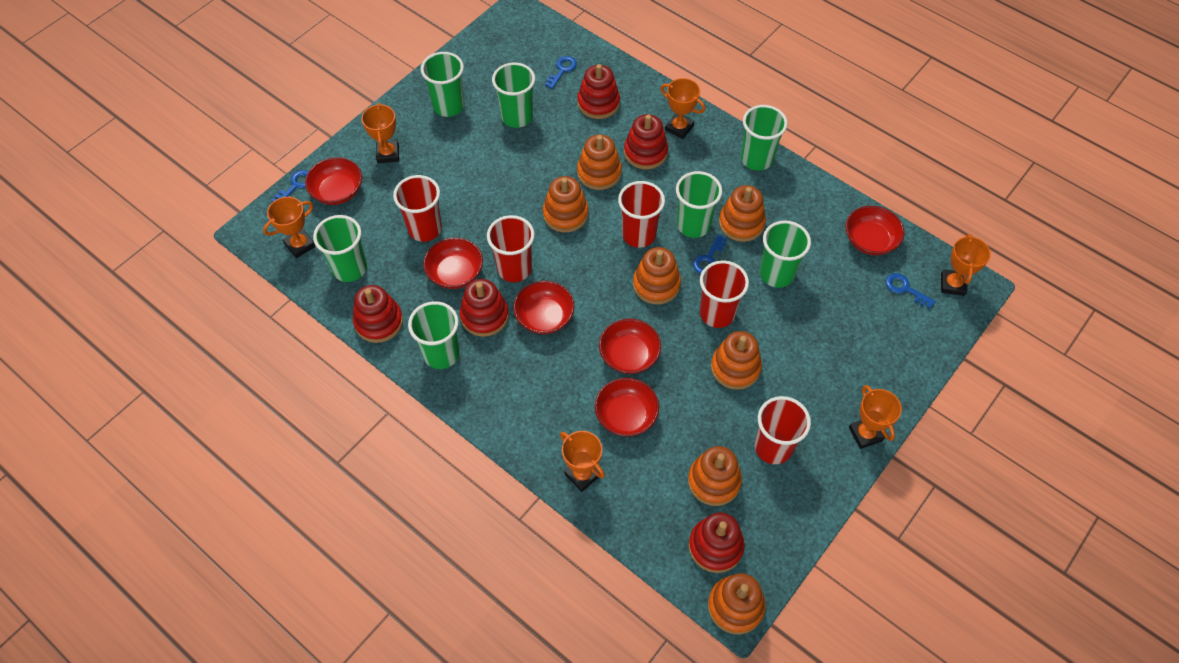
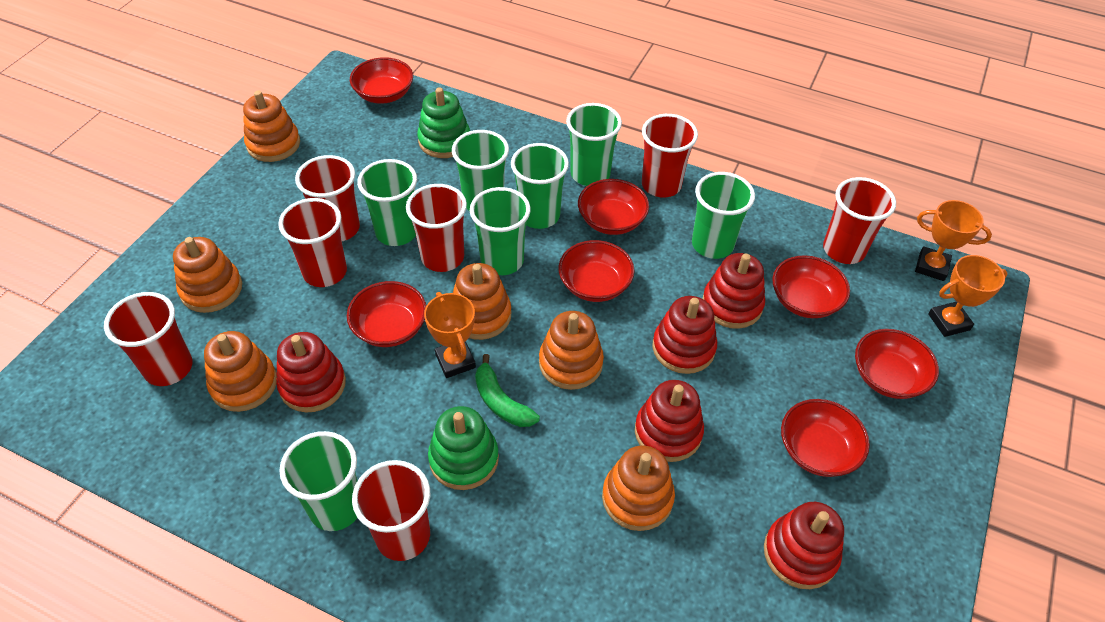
blue key: 4 -> 0
green banana: 0 -> 1
green stacking toy: 0 -> 2
orange stacking toy: 7 -> 6
orange trophy: 6 -> 3
red bowl: 6 -> 7
red cup: 5 -> 7

